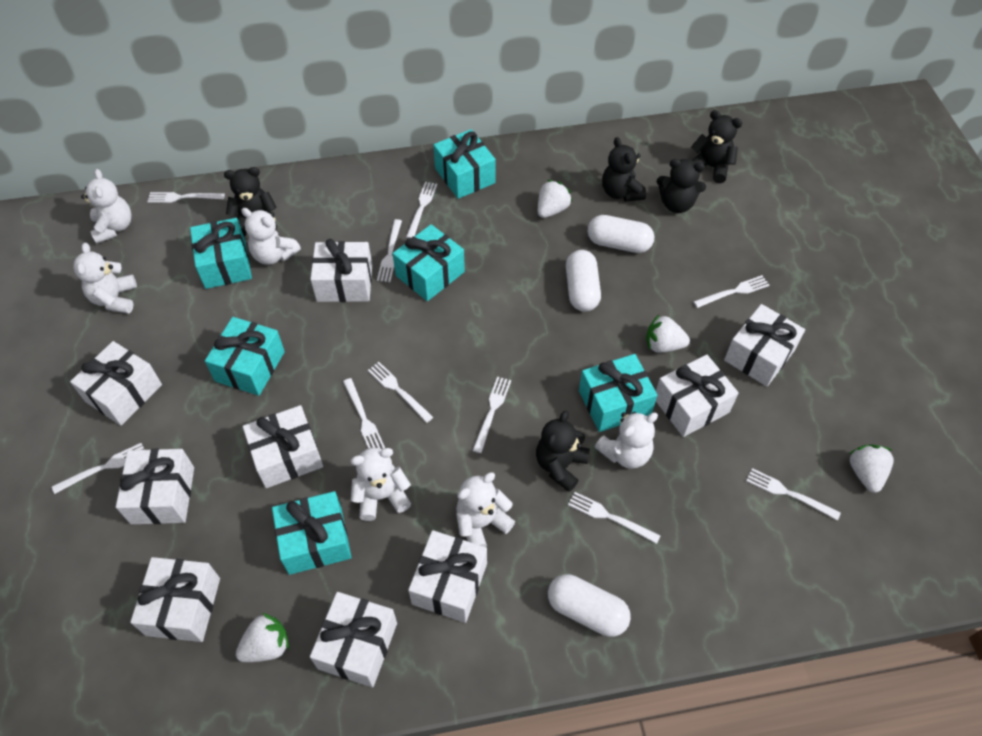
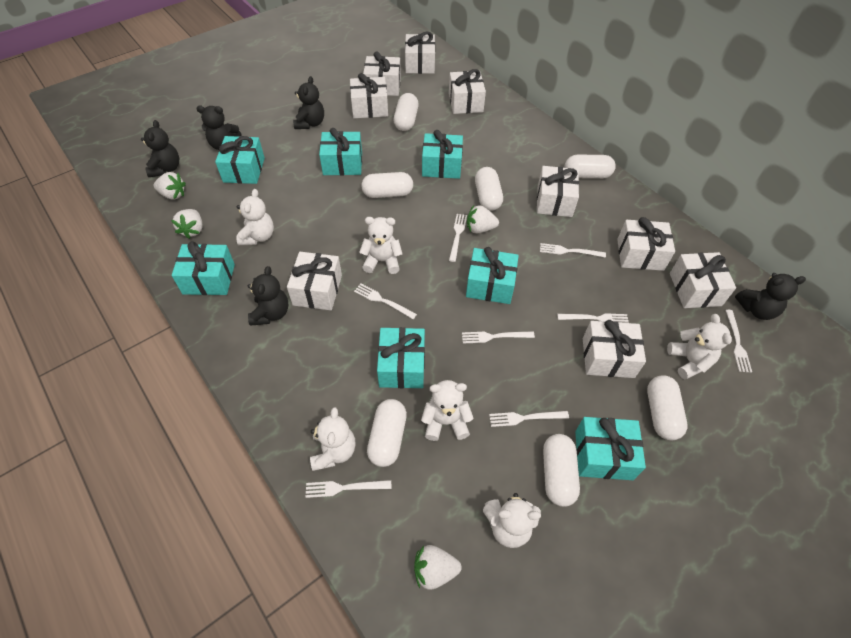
turquoise gift: 6 -> 7
white capsule: 3 -> 7
white fork: 10 -> 8

